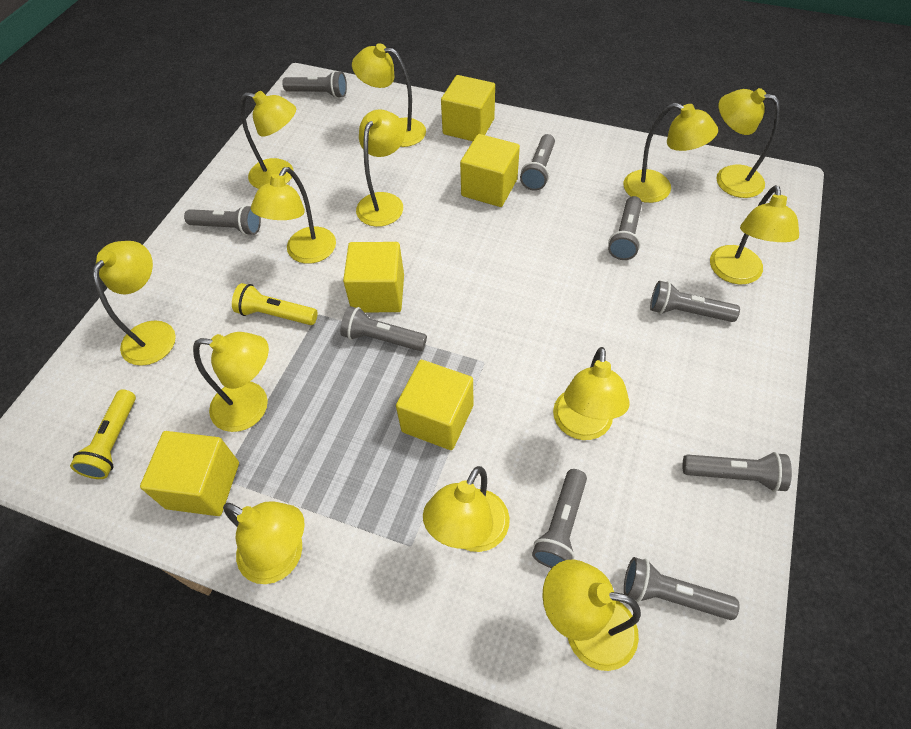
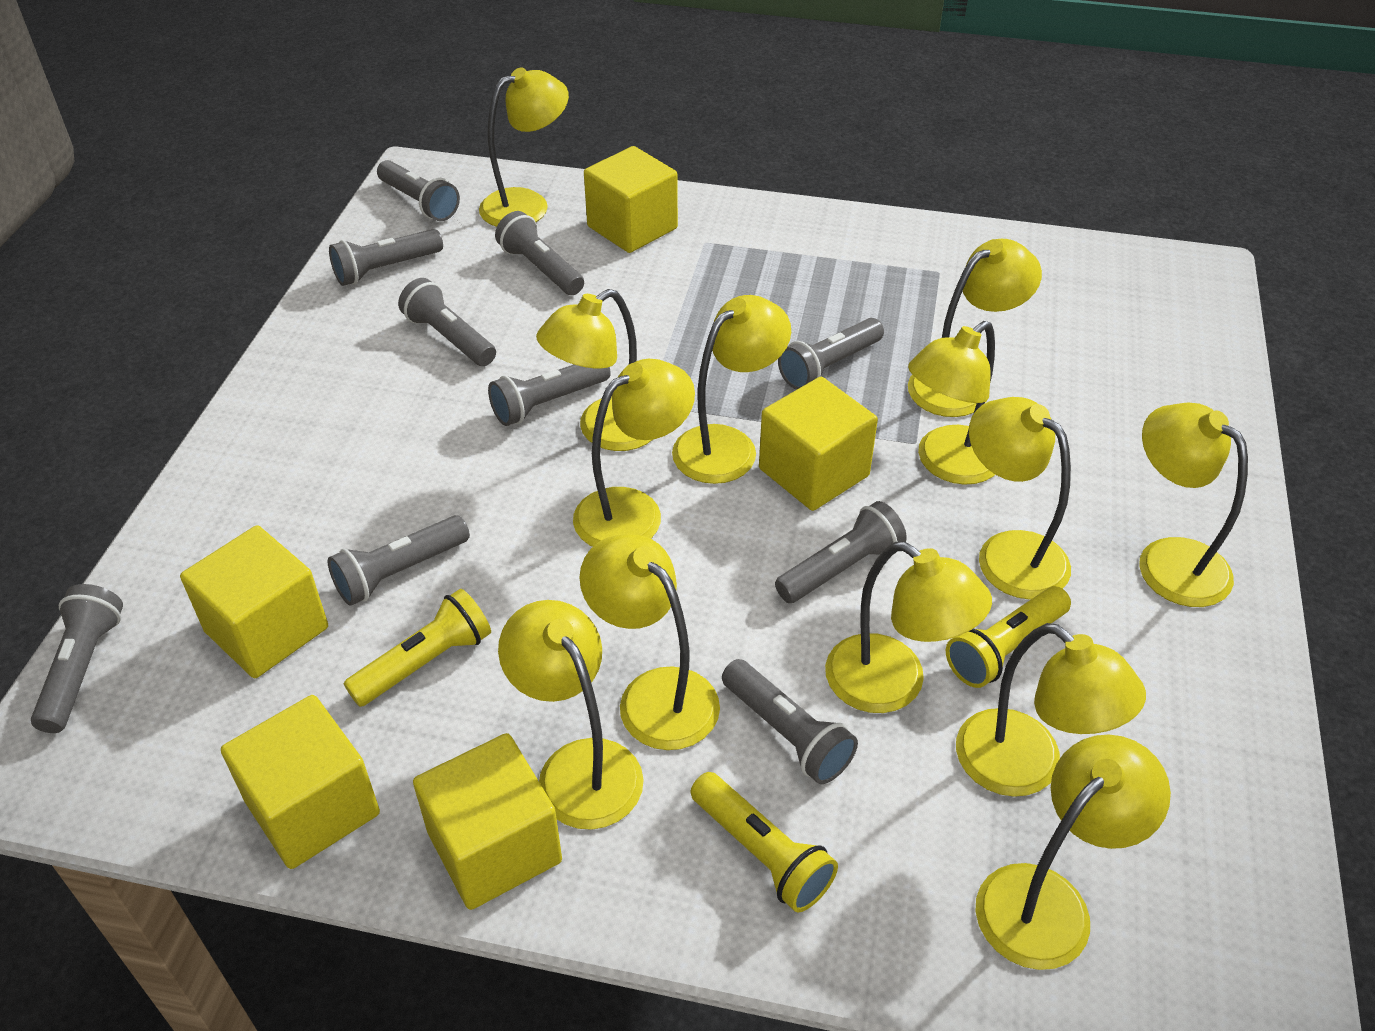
grey flashlight: 9 -> 10
yellow flashlight: 2 -> 3

